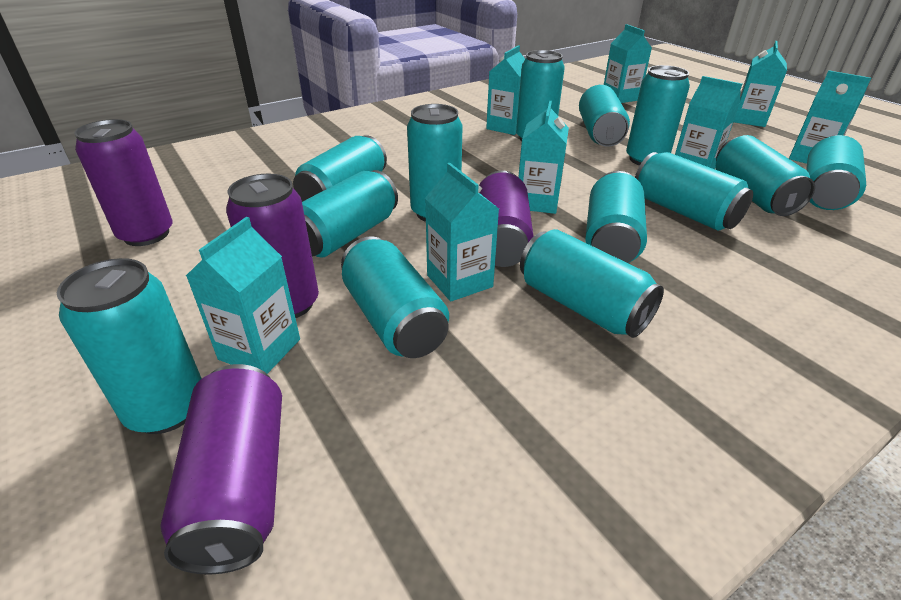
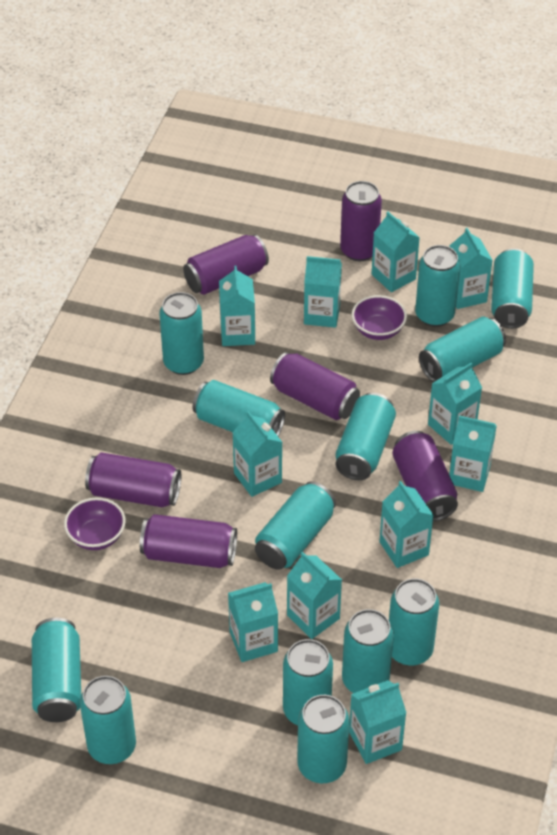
purple bowl: 0 -> 2
purple can: 4 -> 6
turquoise carton: 8 -> 11

